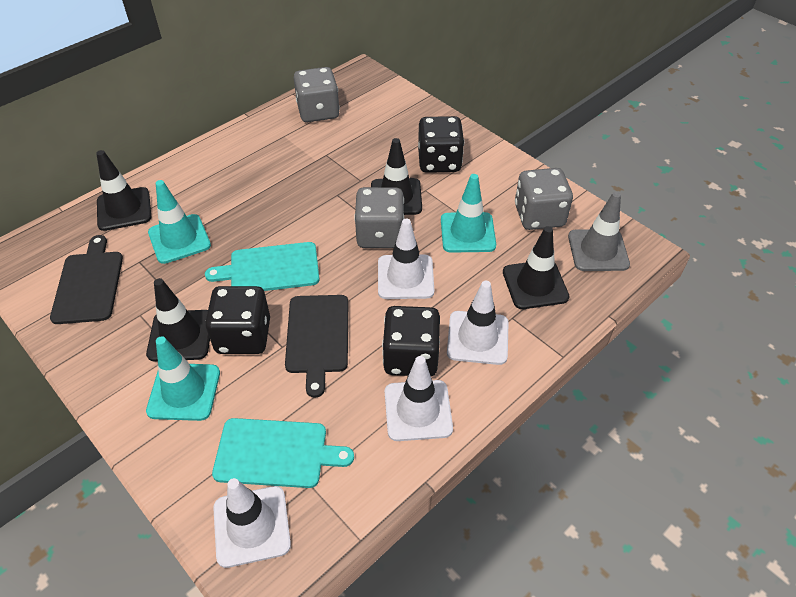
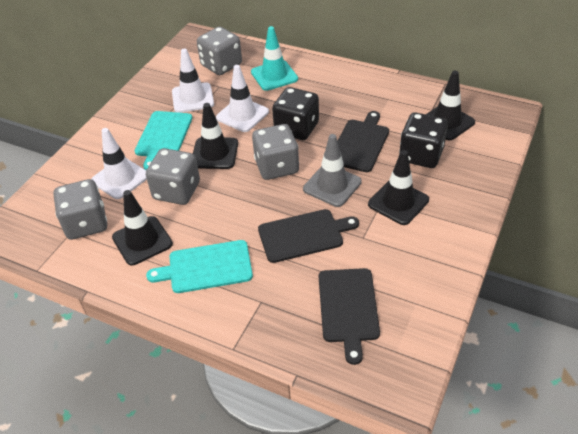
black cutting board: 2 -> 3
black dice: 3 -> 2
grey dice: 3 -> 4
turquoise traffic cone: 3 -> 1
white traffic cone: 4 -> 3

